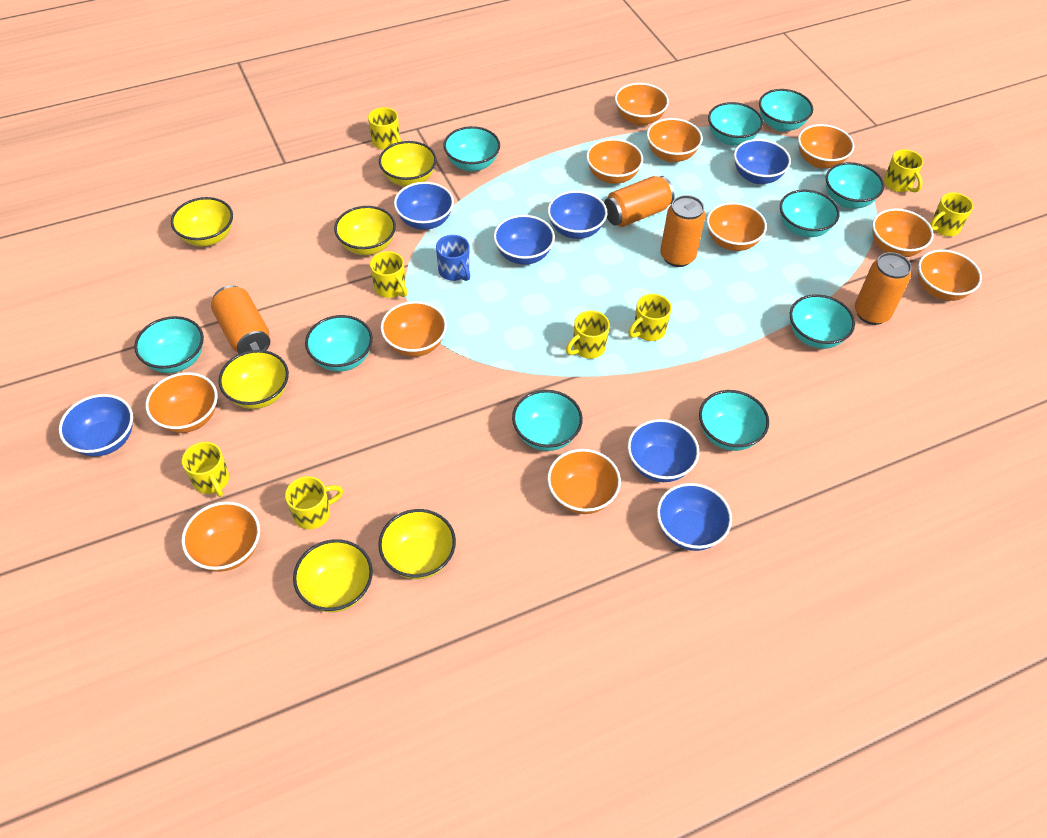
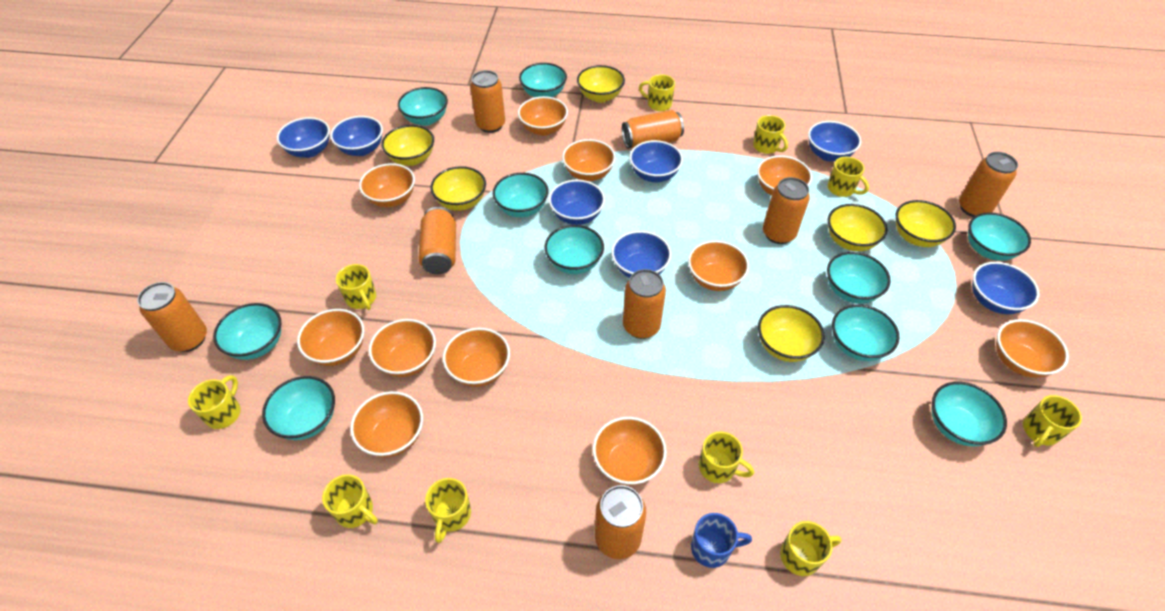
orange can: 4 -> 8
yellow mug: 8 -> 10

